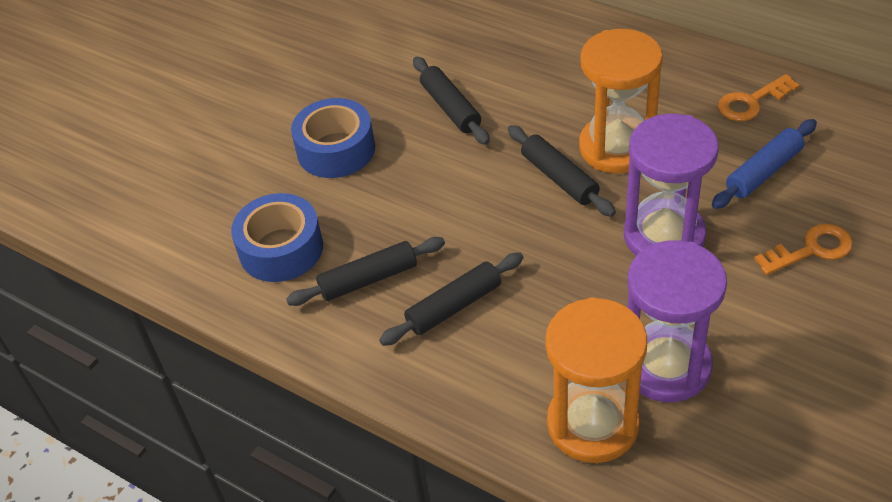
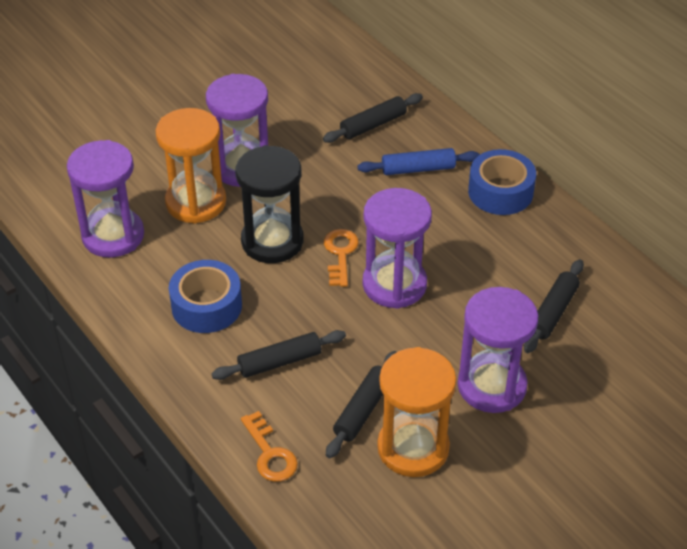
black hourglass: 0 -> 1
purple hourglass: 2 -> 4

